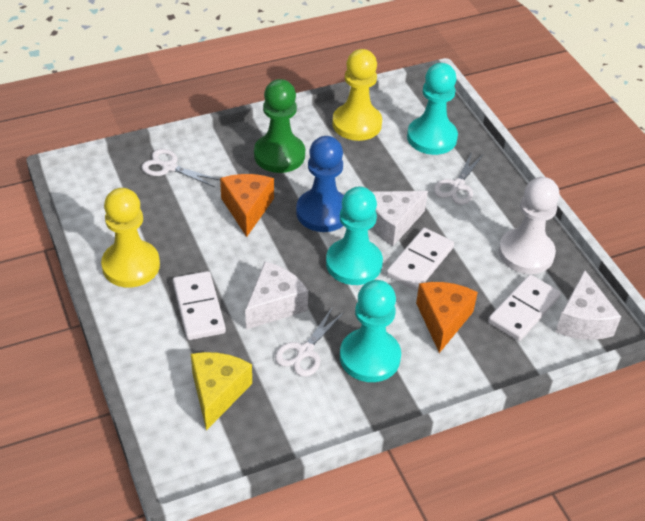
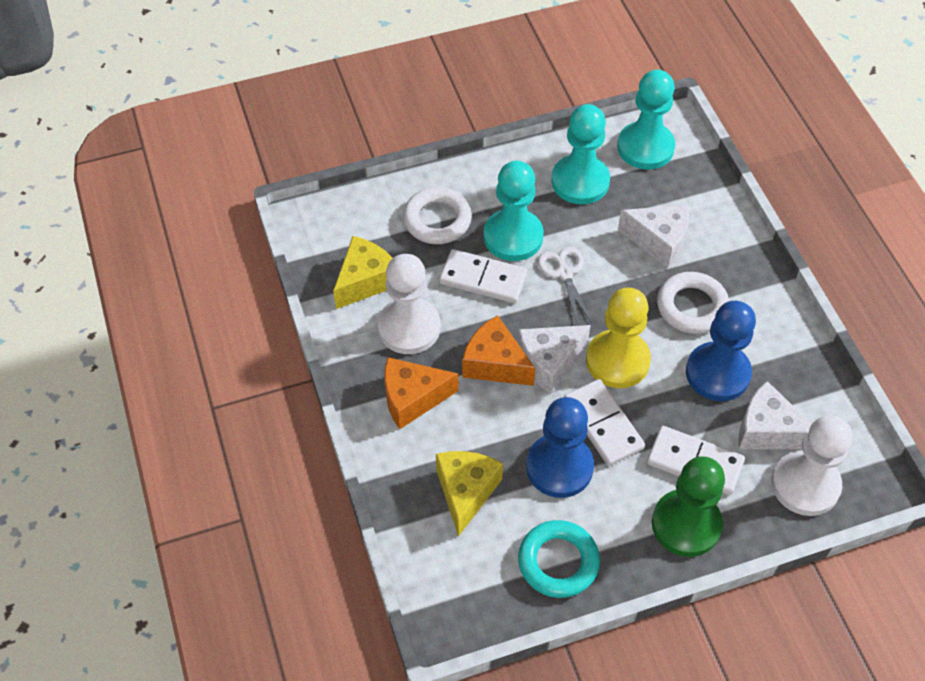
blue pawn: 1 -> 2
turquoise ring: 0 -> 1
white pawn: 1 -> 2
white ring: 0 -> 2
white scissors: 3 -> 1
yellow cheese: 1 -> 2
yellow pawn: 2 -> 1

